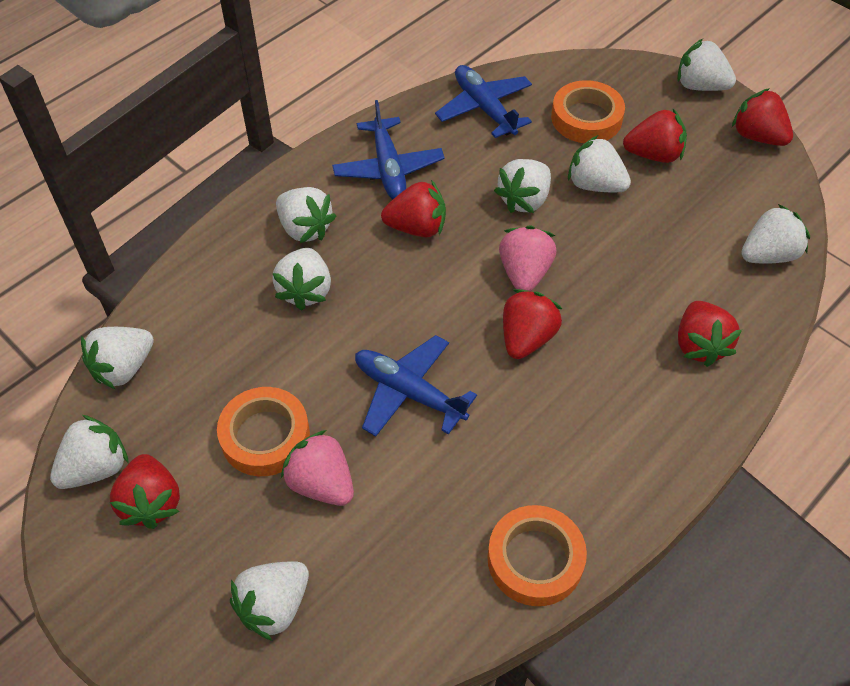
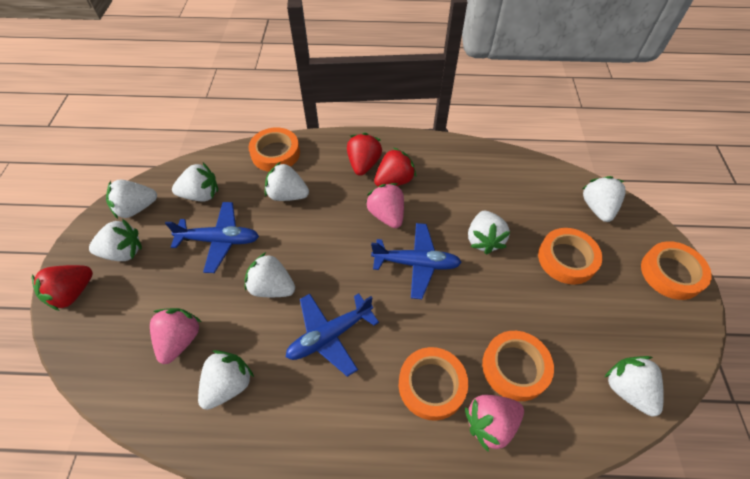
orange tape: 3 -> 5
pink strawberry: 2 -> 3
red strawberry: 6 -> 3

